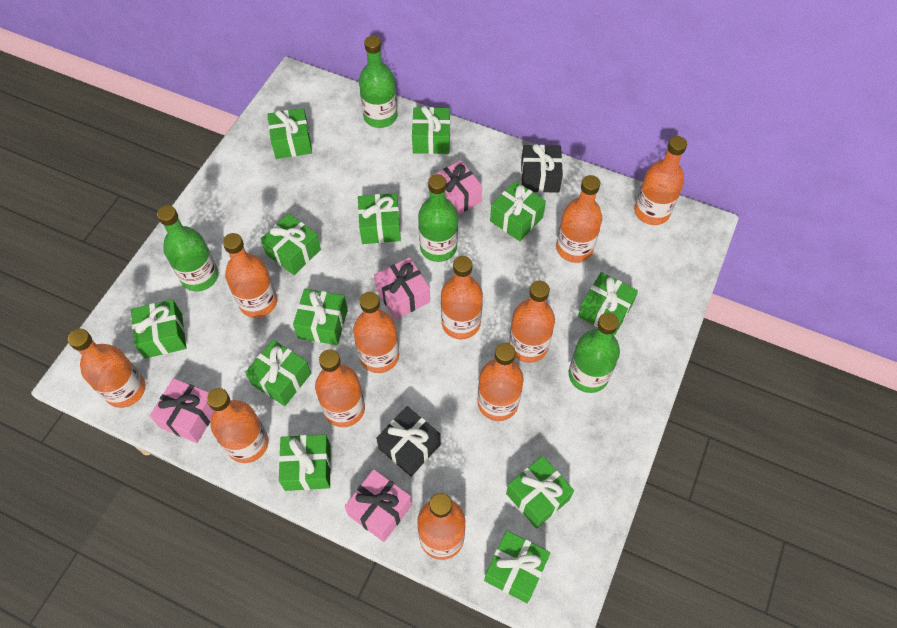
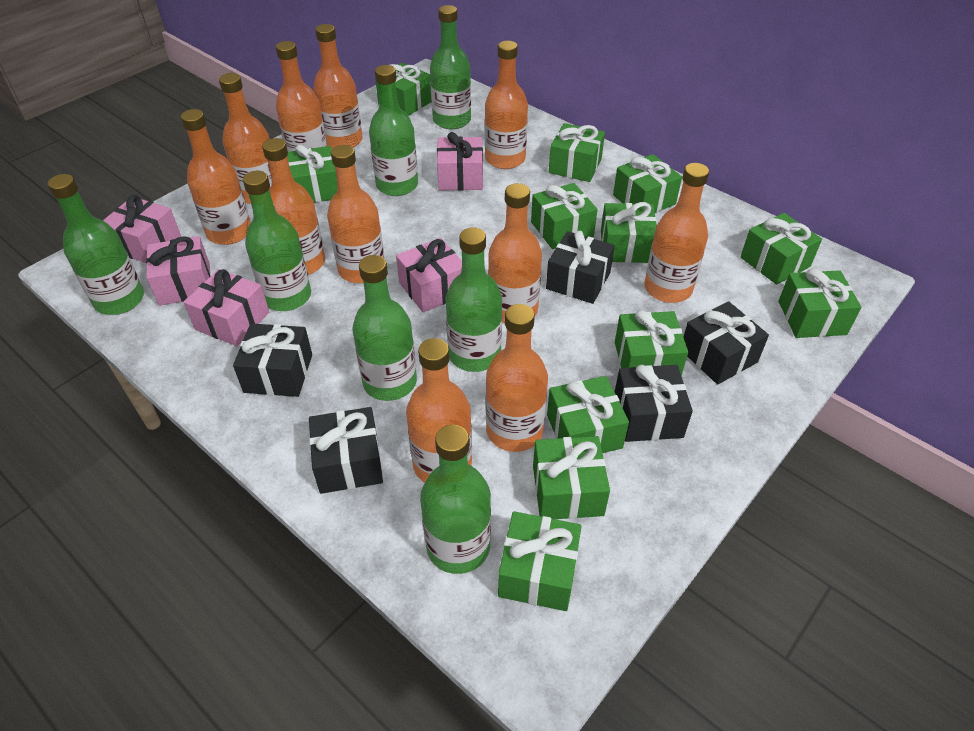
black gift: 2 -> 5
green bottle: 4 -> 7
pink gift: 4 -> 5

